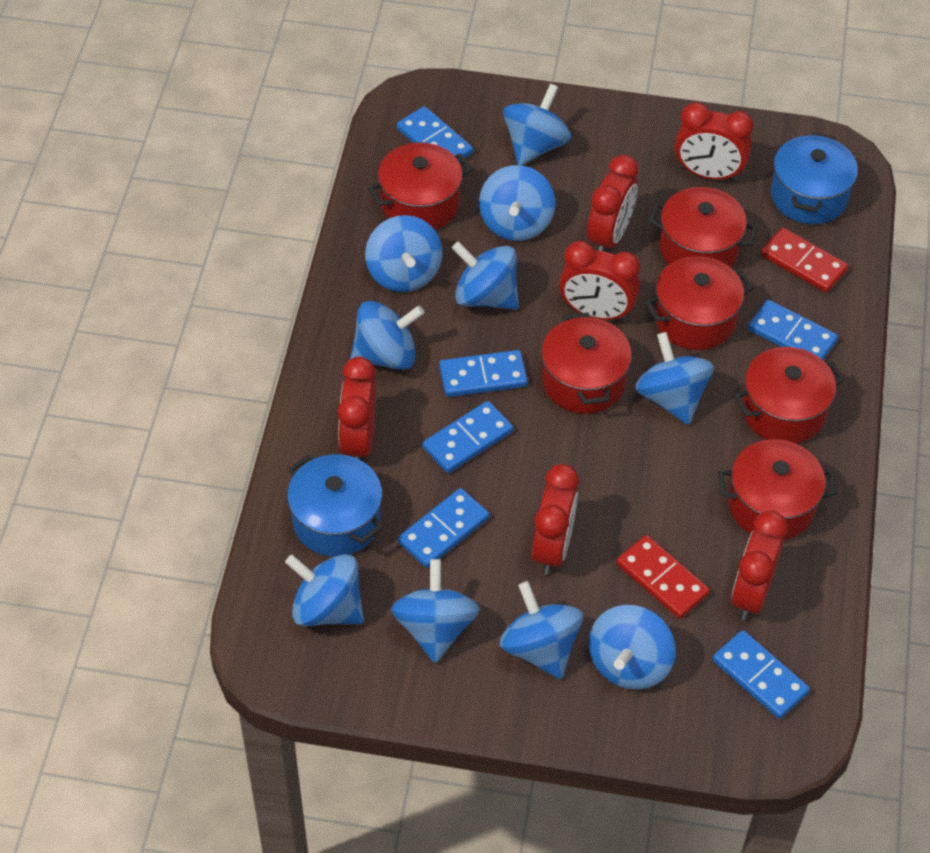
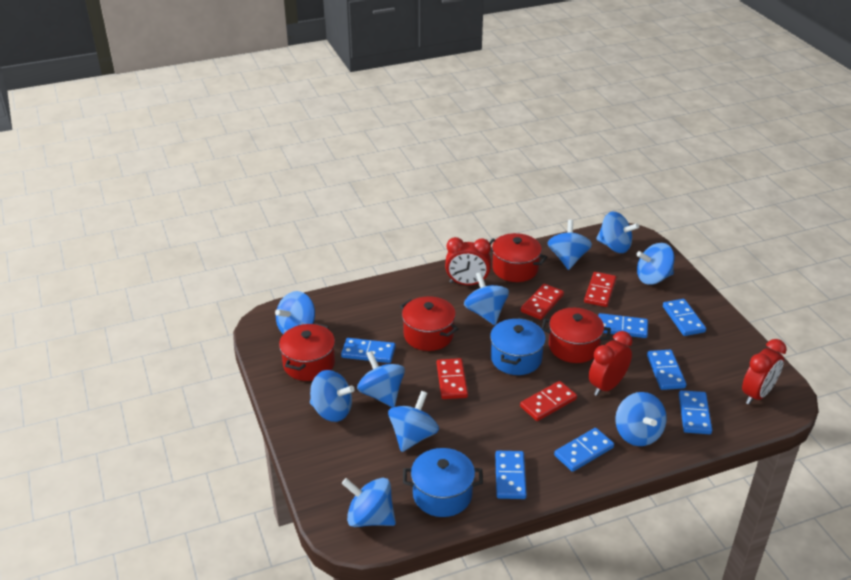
blue domino: 6 -> 7
red clock: 6 -> 3
red domino: 2 -> 4
red pot: 6 -> 4

